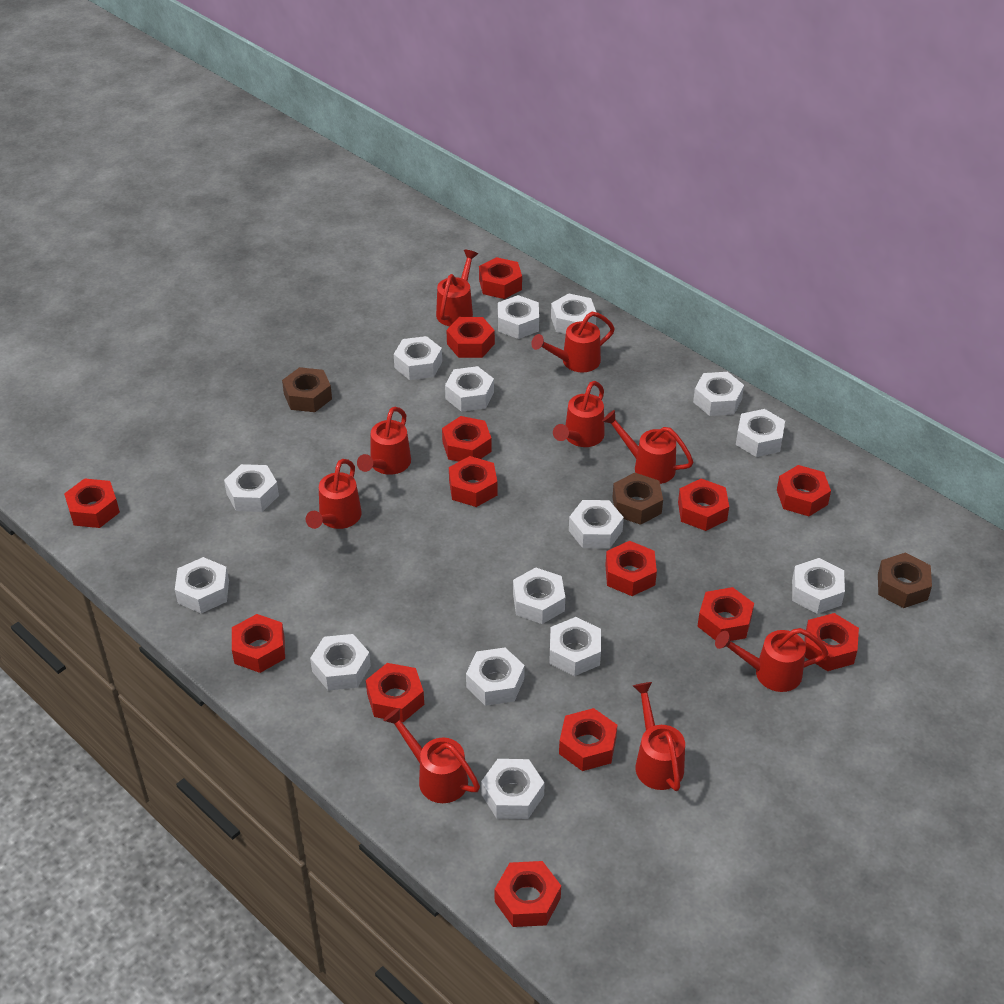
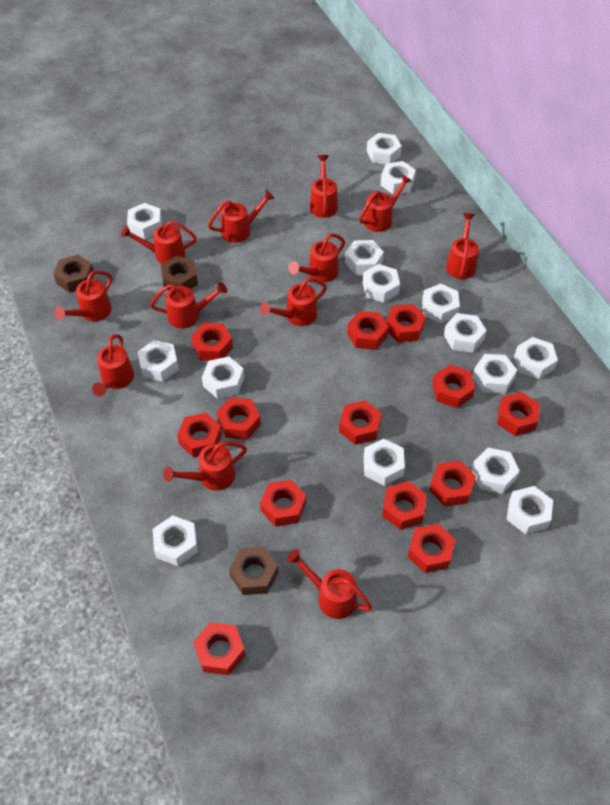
red nut: 14 -> 13
red watering can: 9 -> 12

